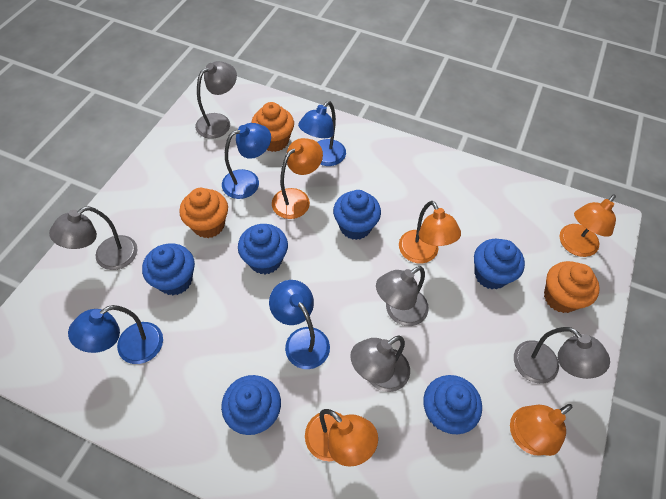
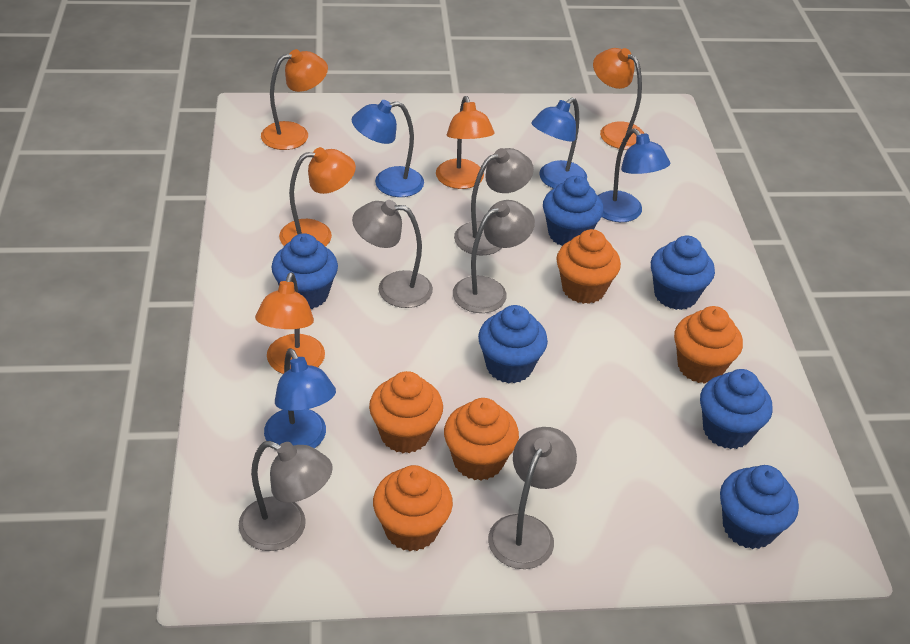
orange cupcake: 3 -> 5

